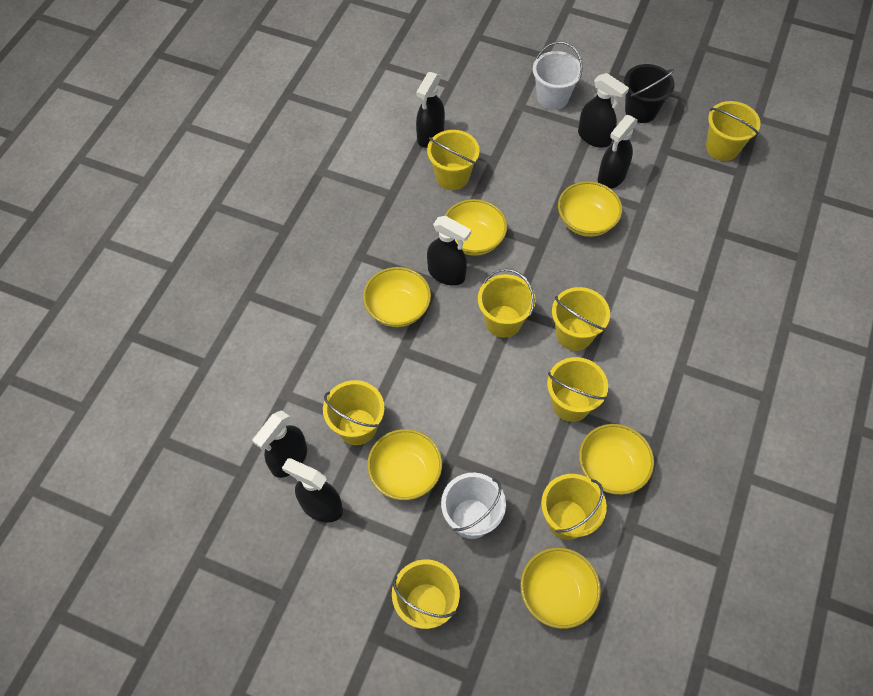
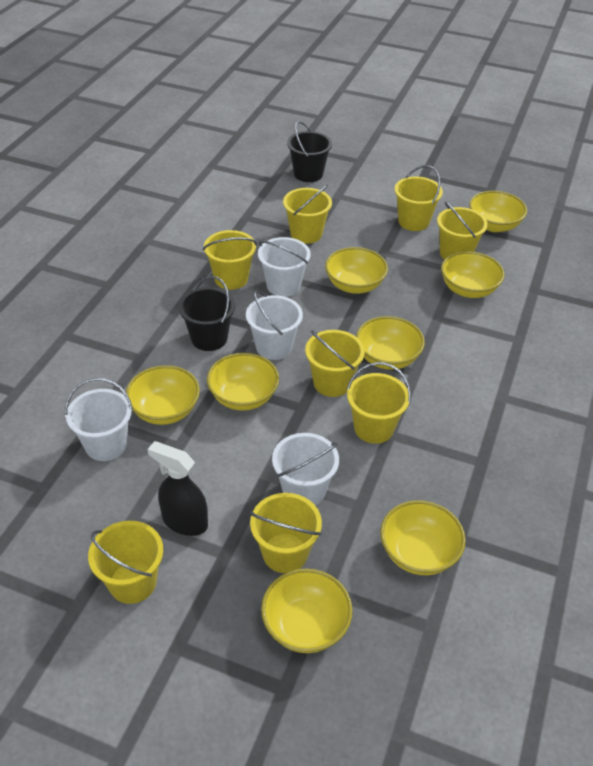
black bucket: 1 -> 2
black spray bottle: 6 -> 1
white bucket: 2 -> 4
yellow bowl: 6 -> 8

